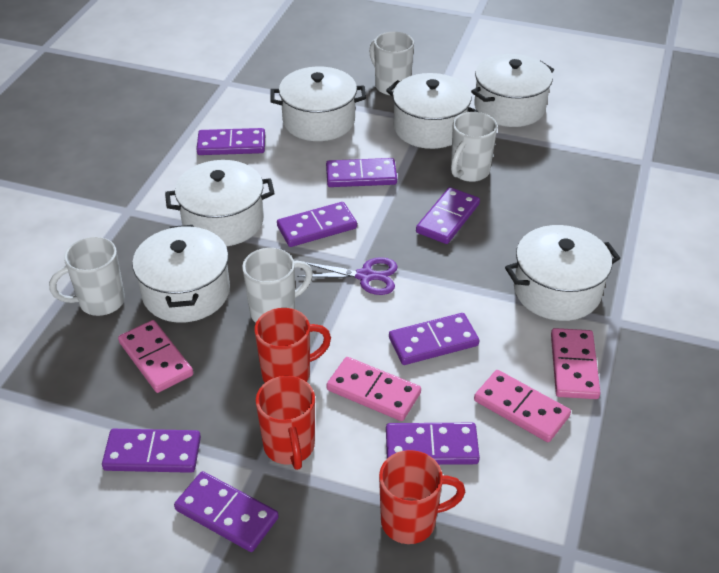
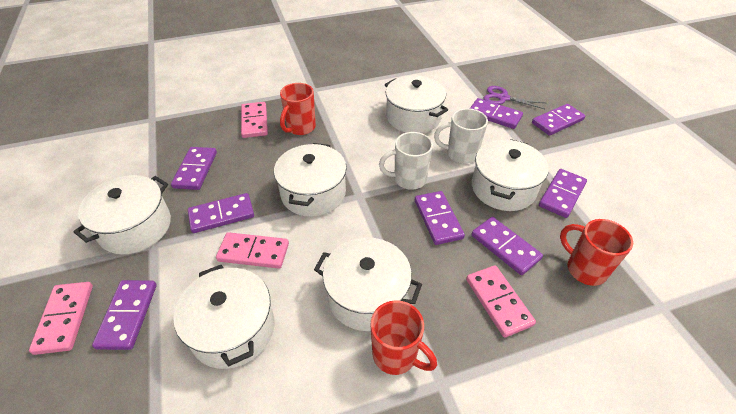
white mug: 4 -> 2

